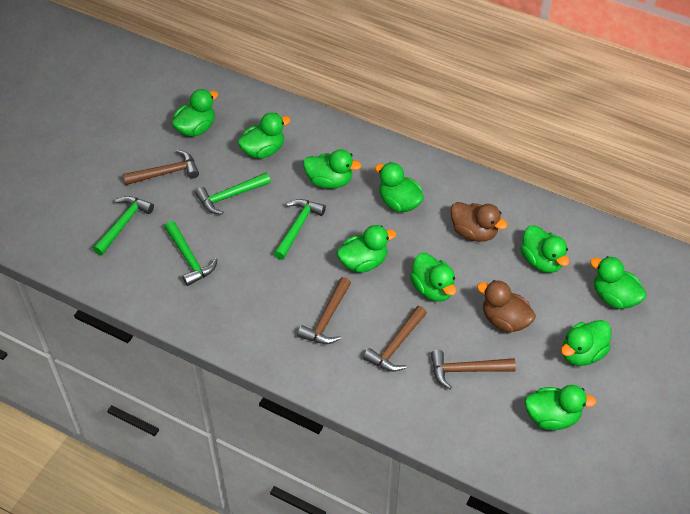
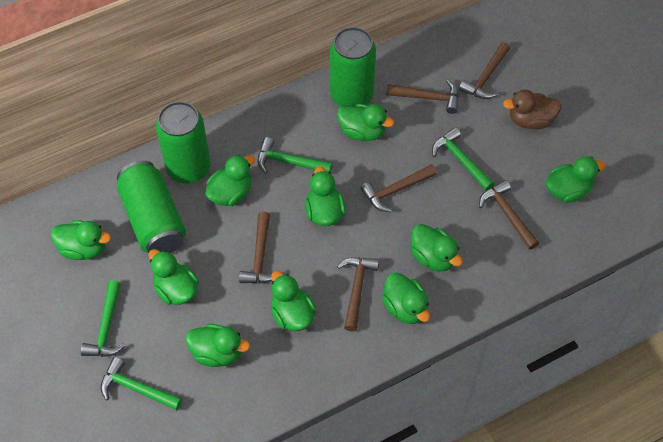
brown duck: 2 -> 1
brown hammer: 4 -> 6
green can: 0 -> 3

